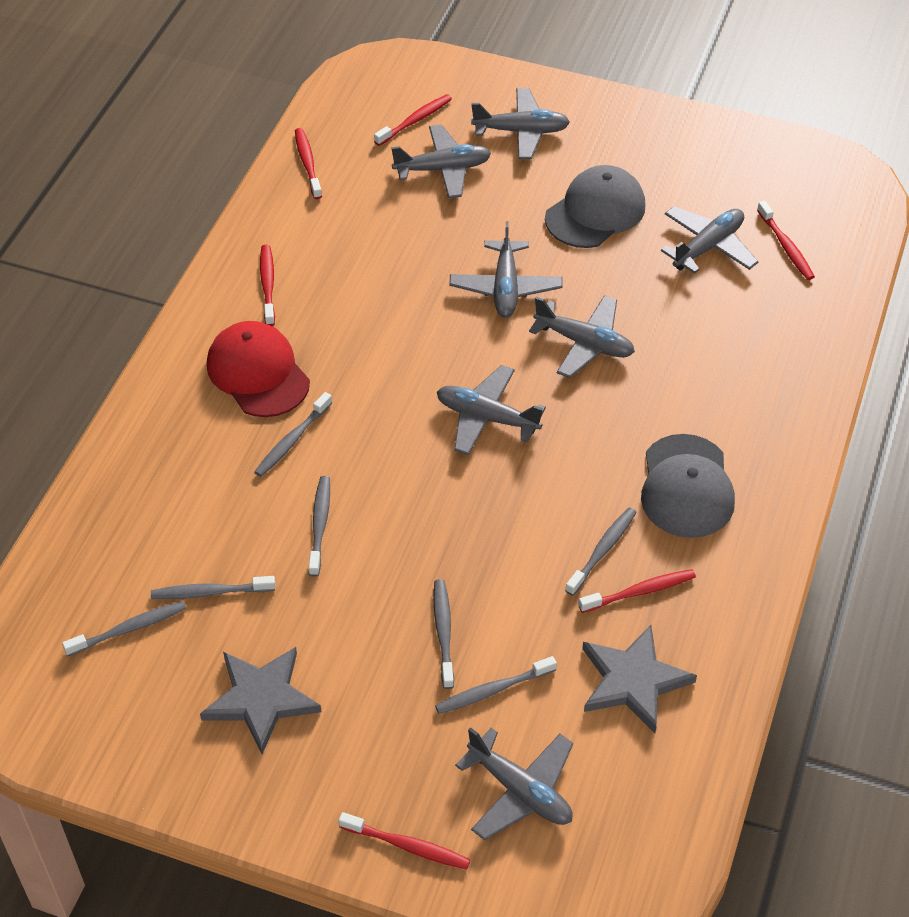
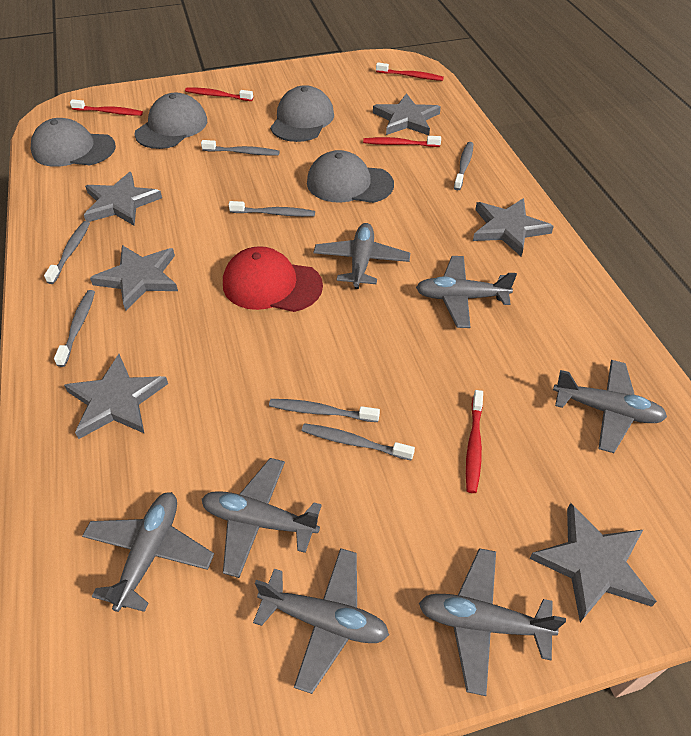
grey cap: 2 -> 4
grey star: 2 -> 6
red toothbrush: 6 -> 5

